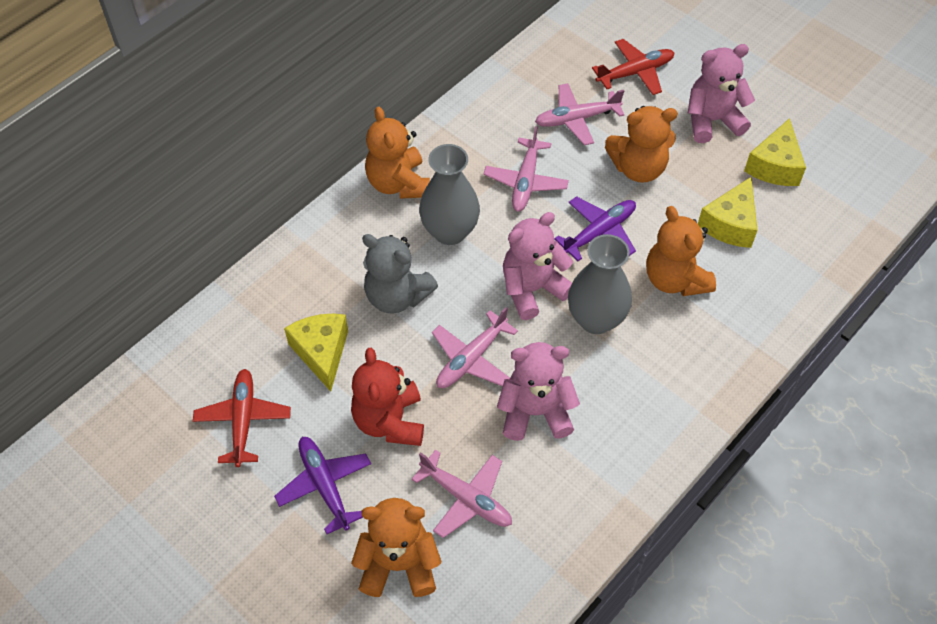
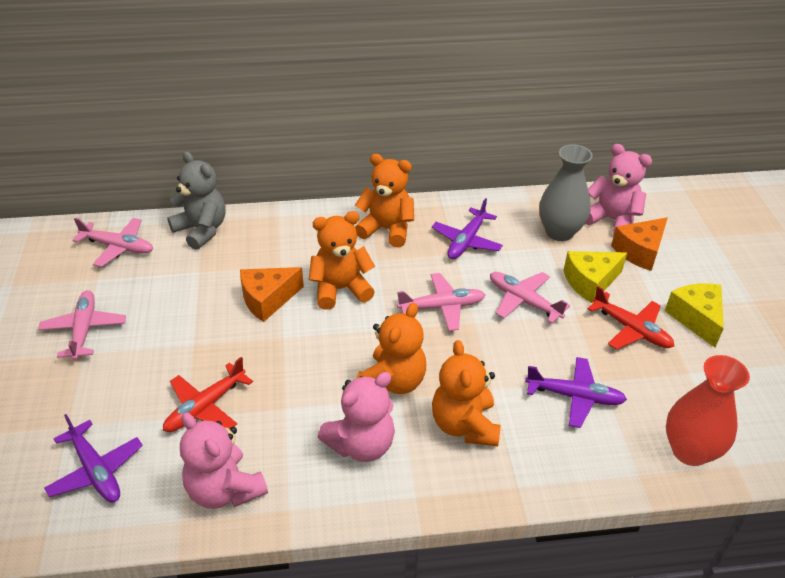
grey vase: 2 -> 1
orange cheese: 0 -> 2
purple plane: 2 -> 3
red teddy bear: 1 -> 0
red vase: 0 -> 1
yellow cheese: 3 -> 2

